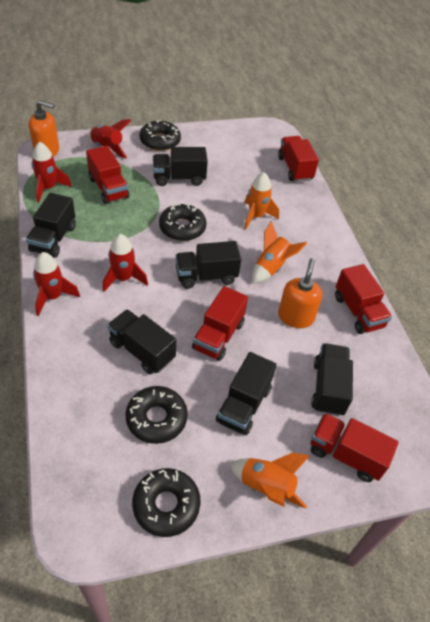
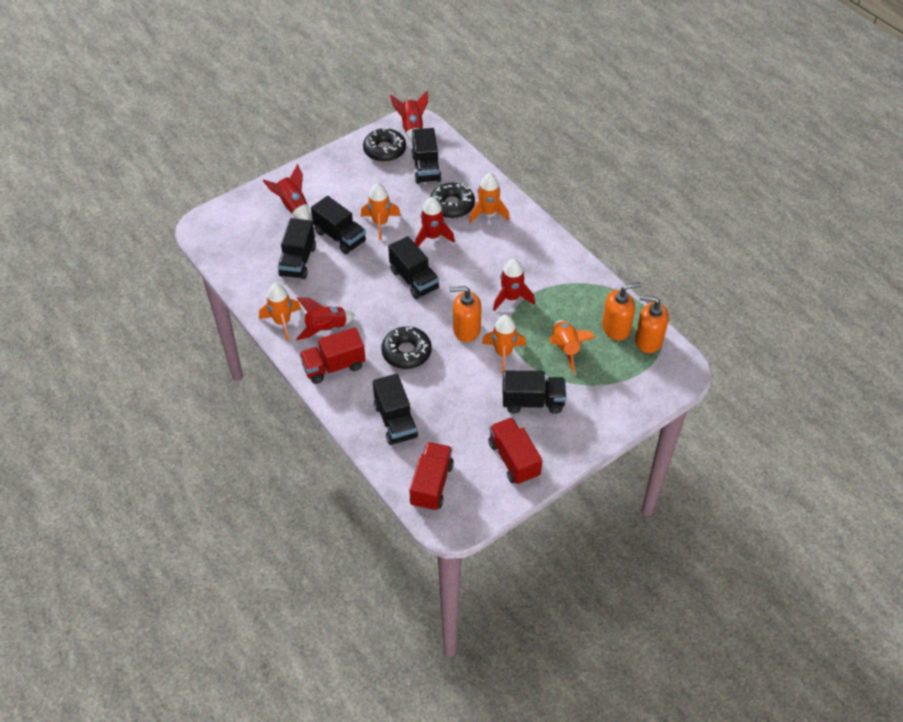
black donut: 4 -> 3
orange rocket: 3 -> 5
orange soap dispenser: 2 -> 3
red rocket: 4 -> 5
red truck: 5 -> 3

